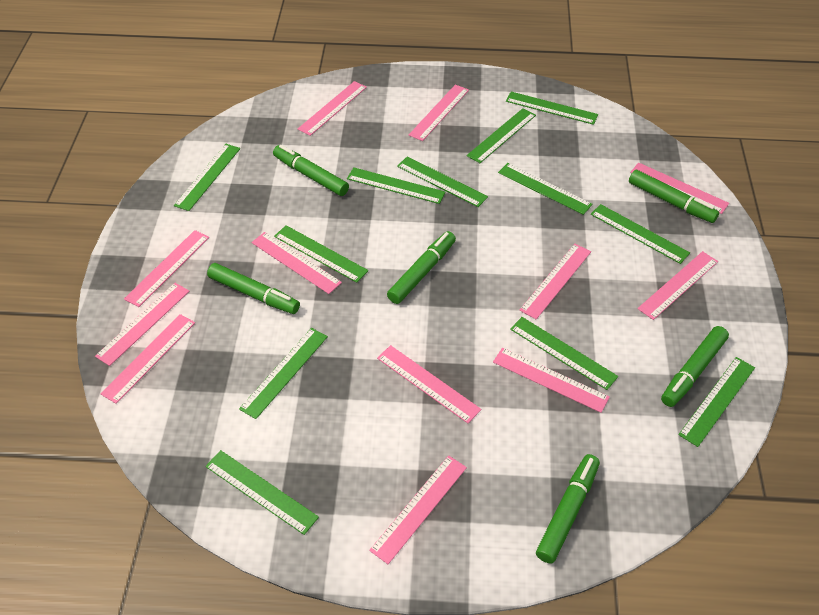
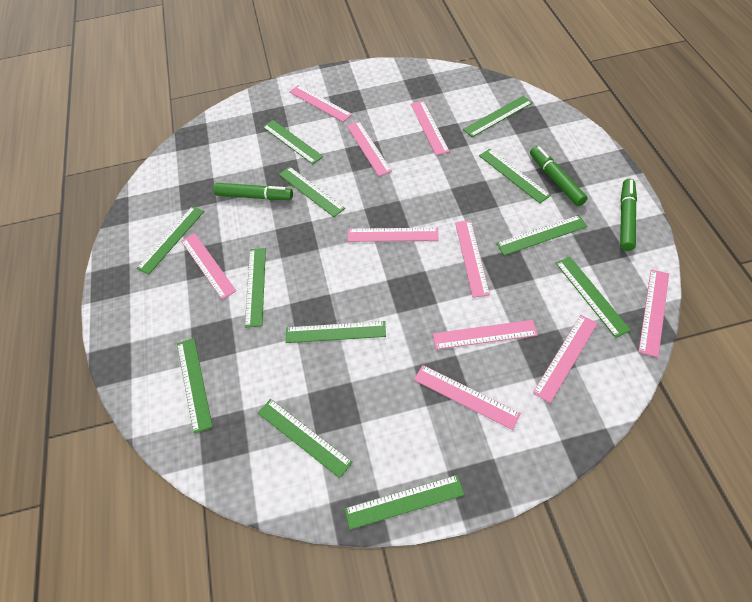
green marker: 6 -> 3
pink ruler: 12 -> 10

